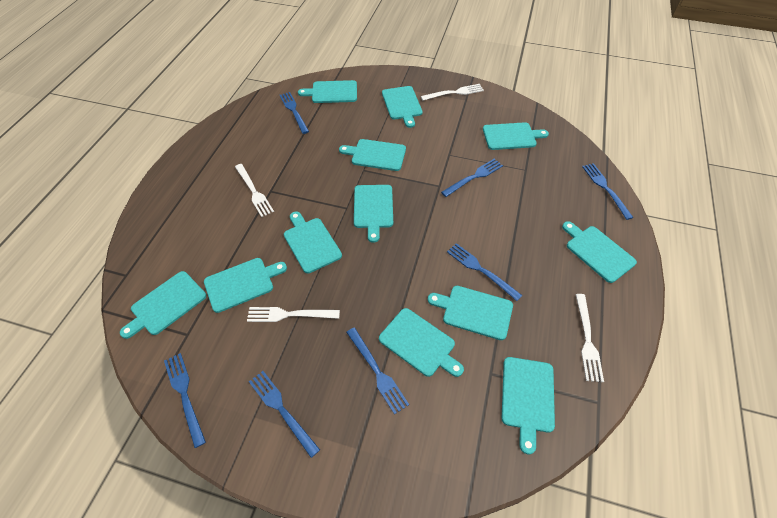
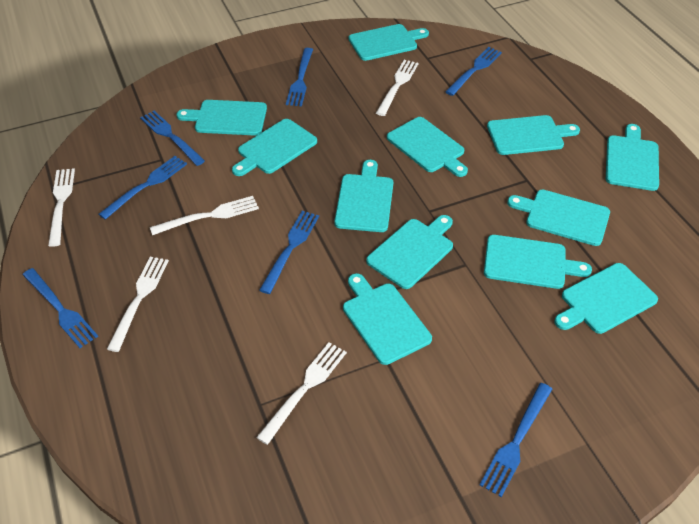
white fork: 4 -> 5

